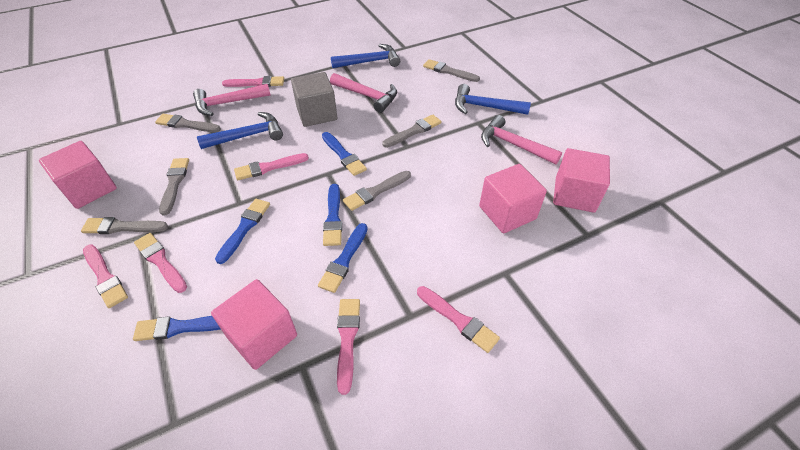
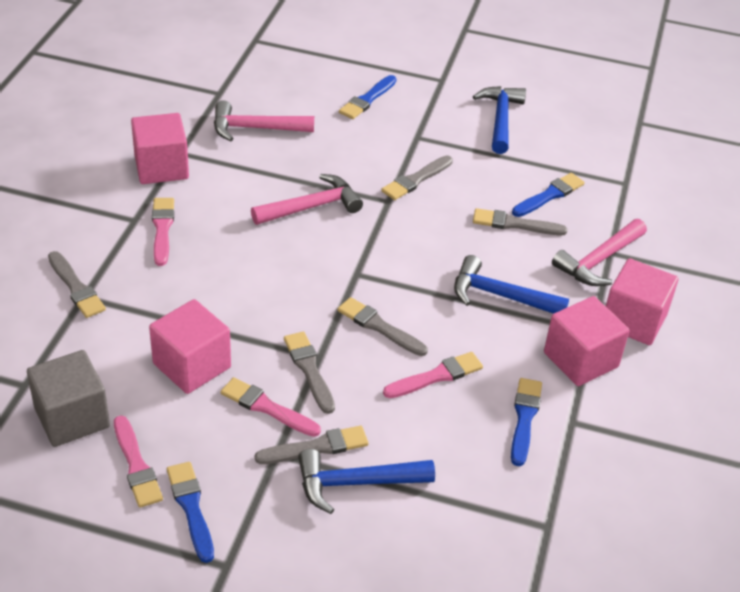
blue brush: 5 -> 4
pink brush: 6 -> 4

